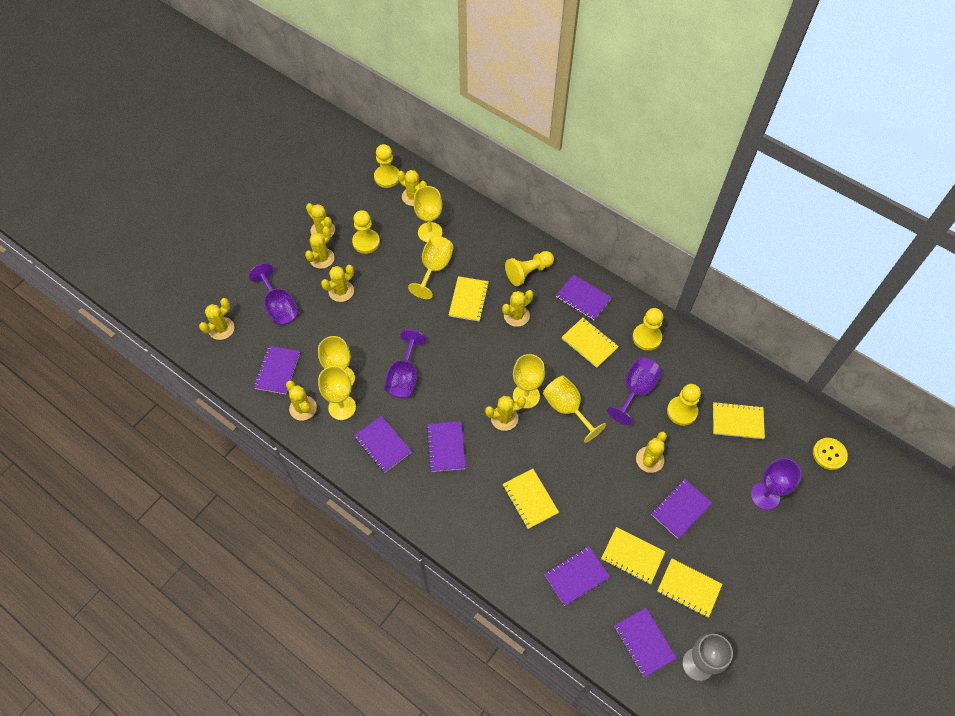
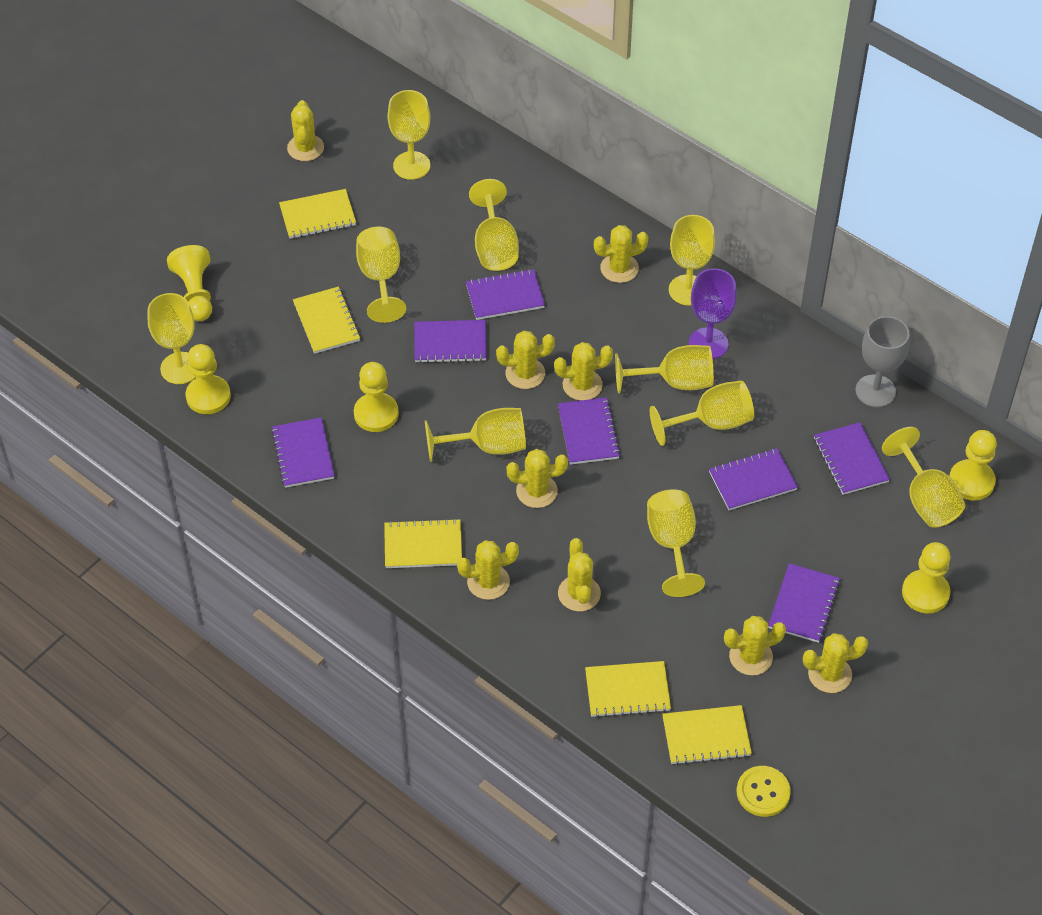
purple goblet: 4 -> 1
yellow goblet: 6 -> 10
yellow notebook: 6 -> 5

